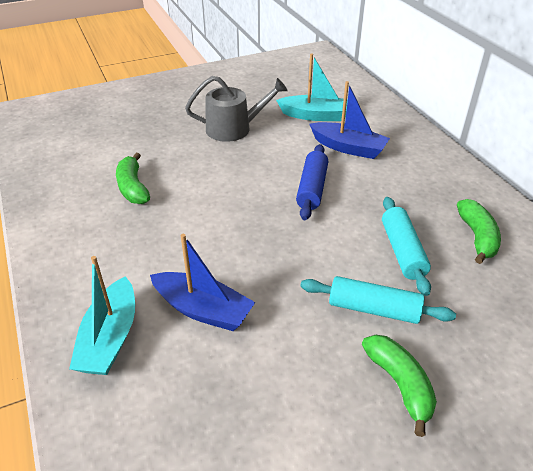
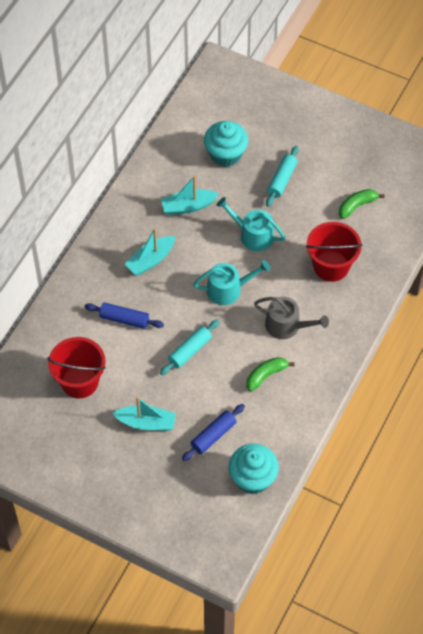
blue boat: 2 -> 0
blue rolling pin: 1 -> 2
green banana: 3 -> 2
red bucket: 0 -> 2
turquoise boat: 2 -> 3
turquoise cupcake: 0 -> 2
turquoise watering can: 0 -> 2

